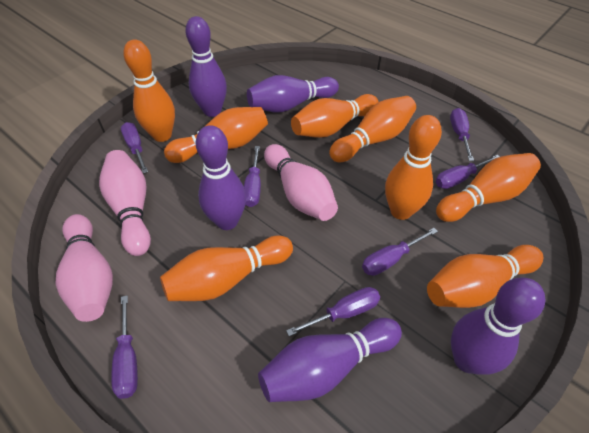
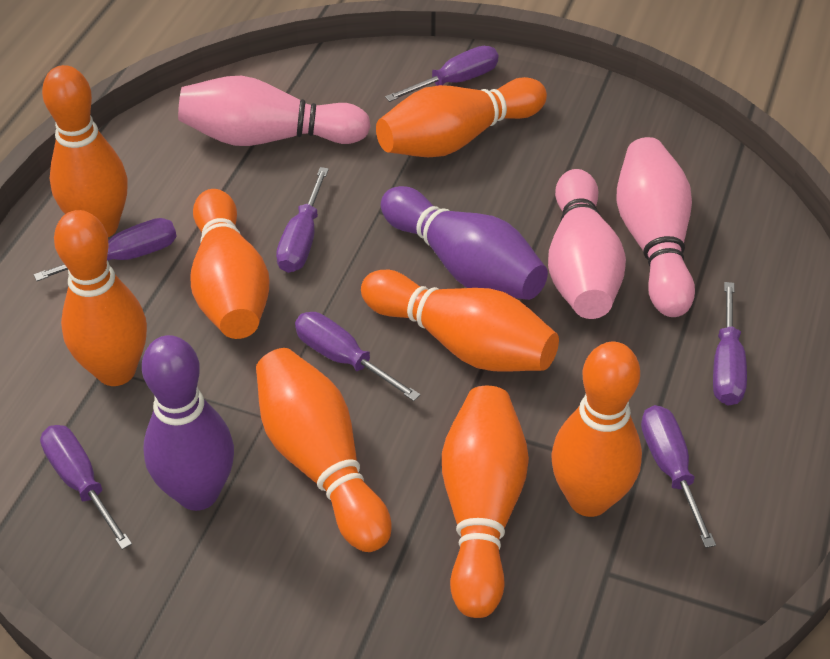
purple bowling pin: 5 -> 2

